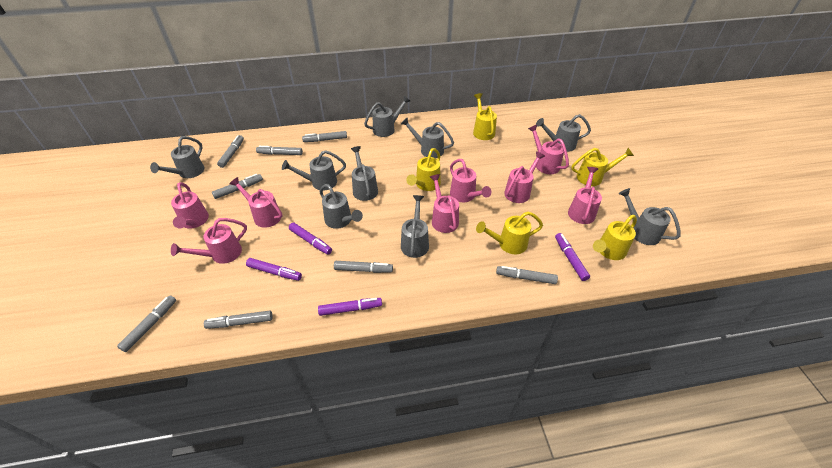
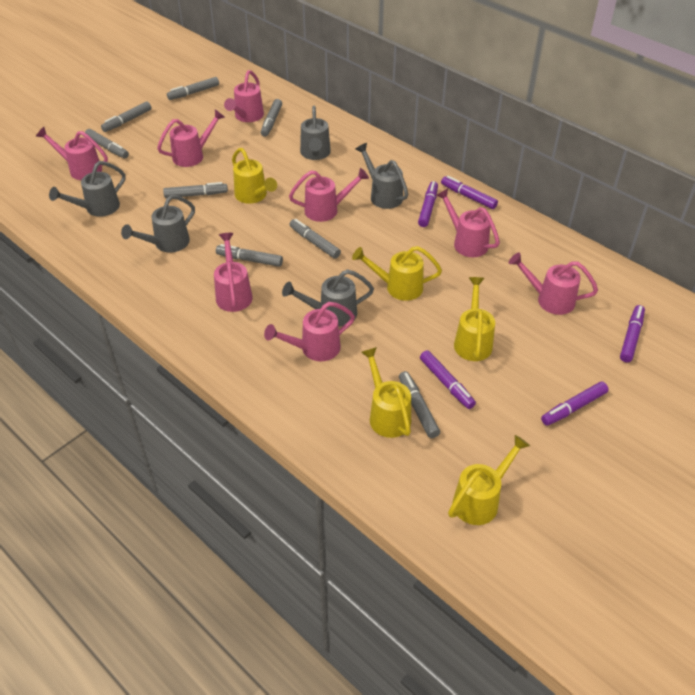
grey watering can: 9 -> 5
purple marker: 4 -> 5

